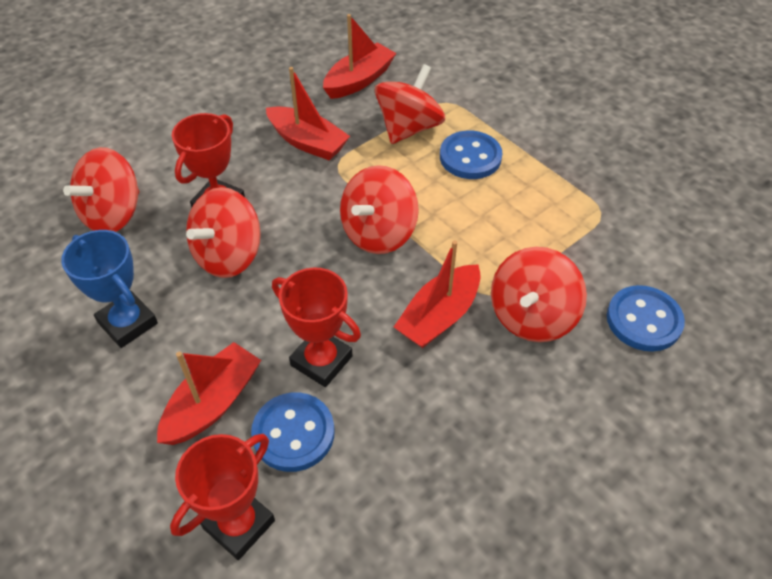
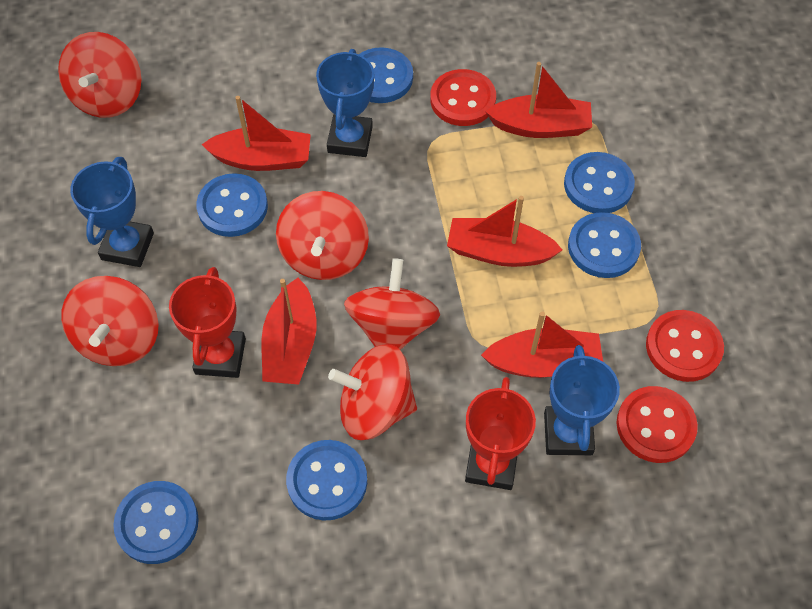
blue button: 3 -> 6
blue trophy: 1 -> 3
red boat: 4 -> 5
red button: 0 -> 3
red trophy: 3 -> 2

